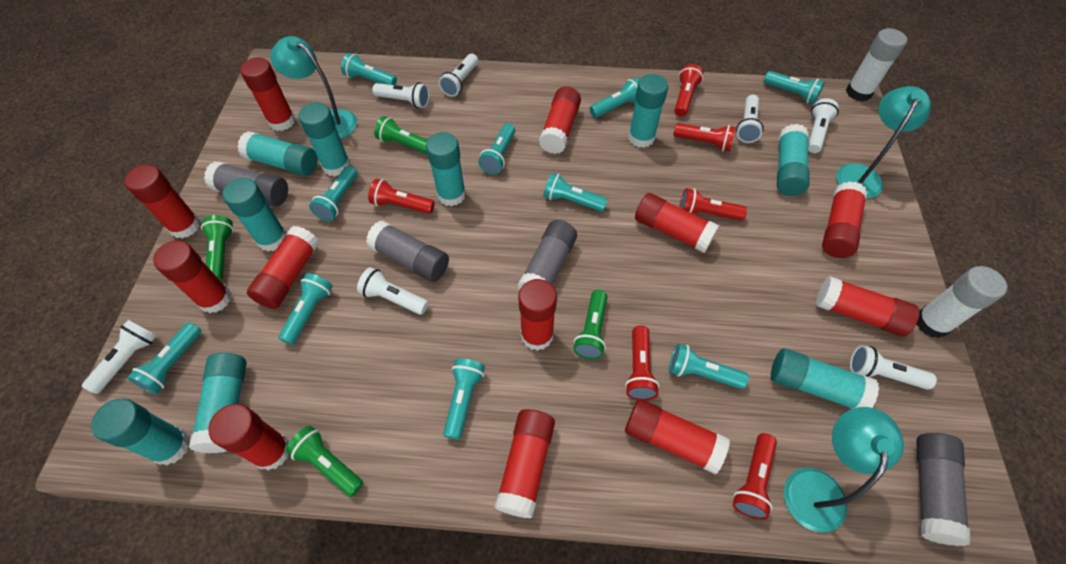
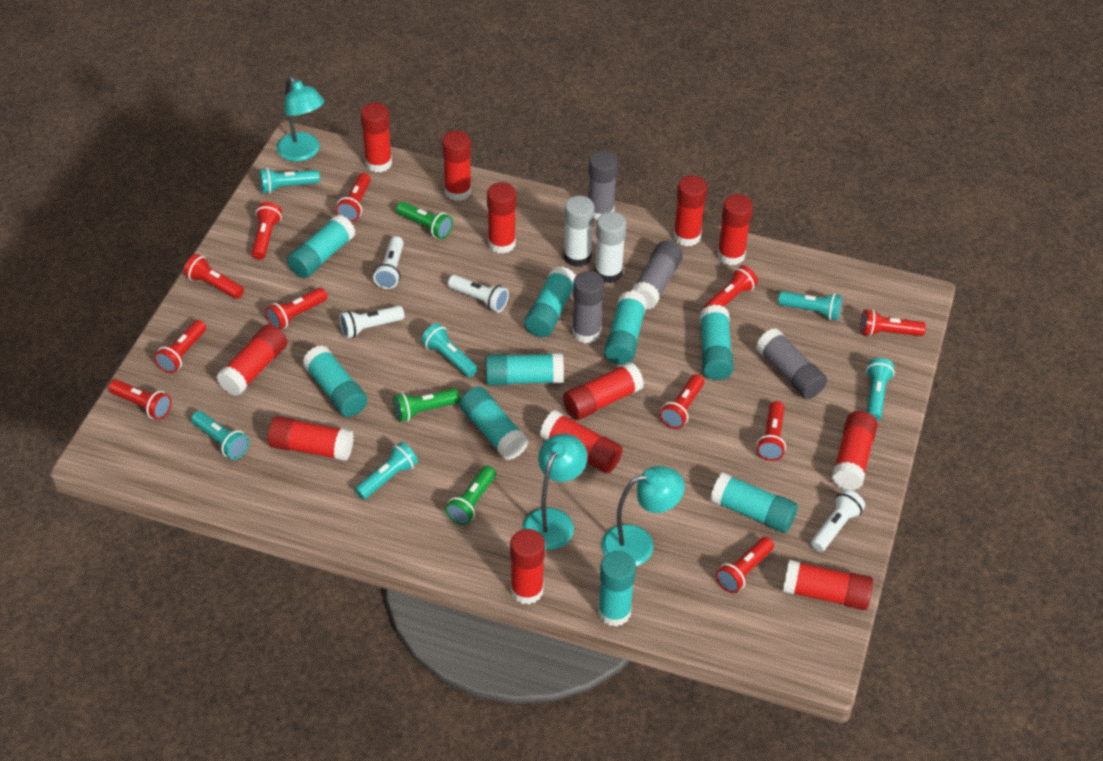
green flashlight: 4 -> 3
red flashlight: 6 -> 11
turquoise flashlight: 10 -> 6
white flashlight: 7 -> 4

